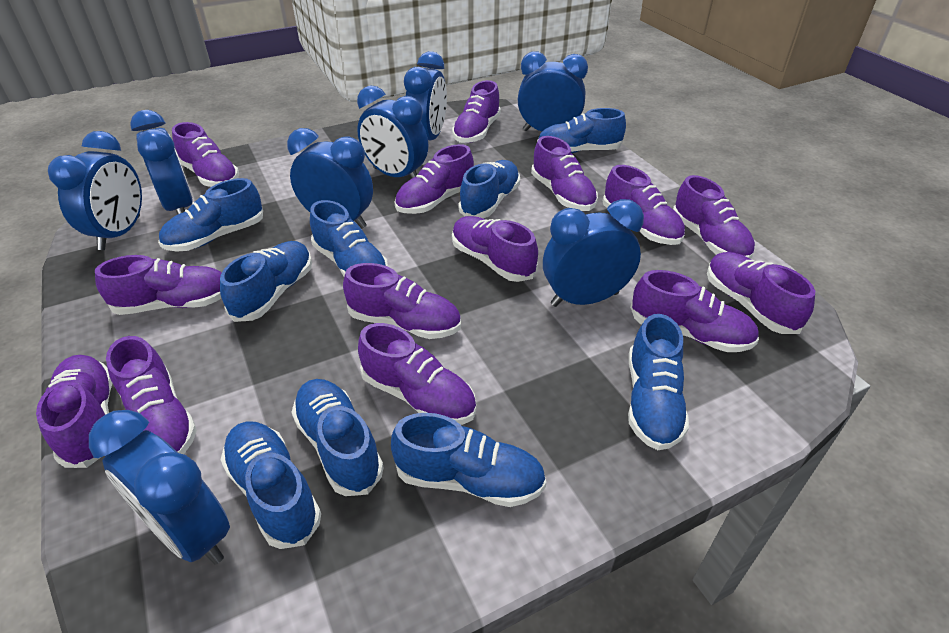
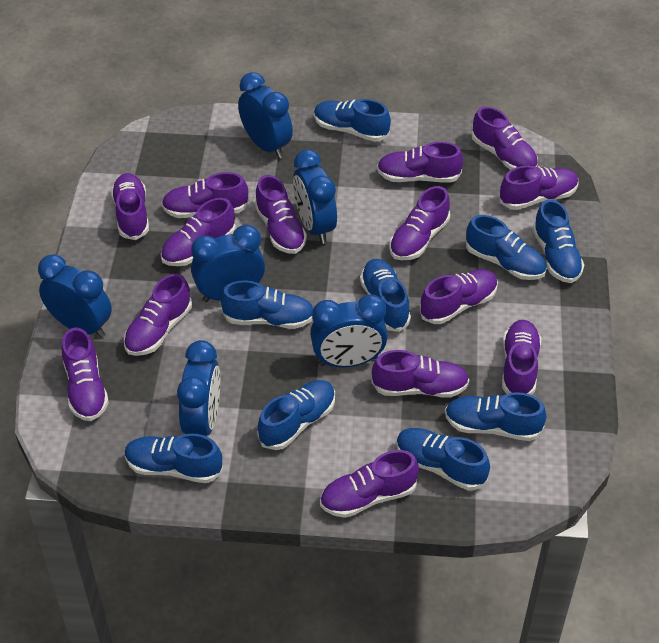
blue clock: 8 -> 6

